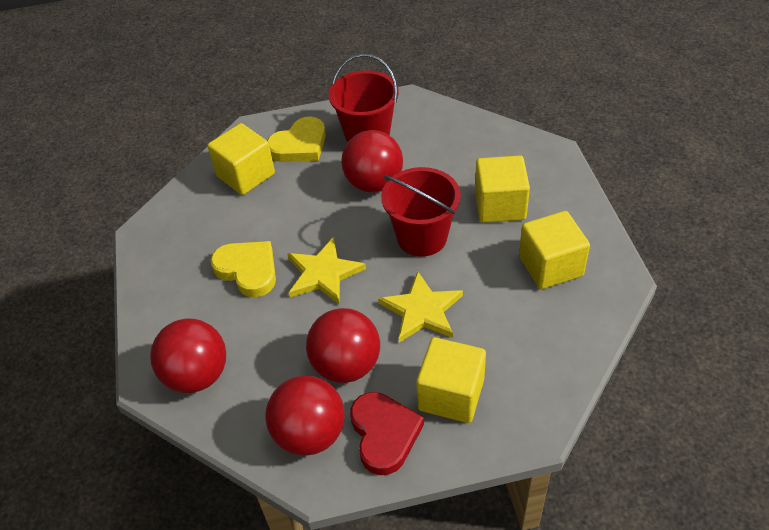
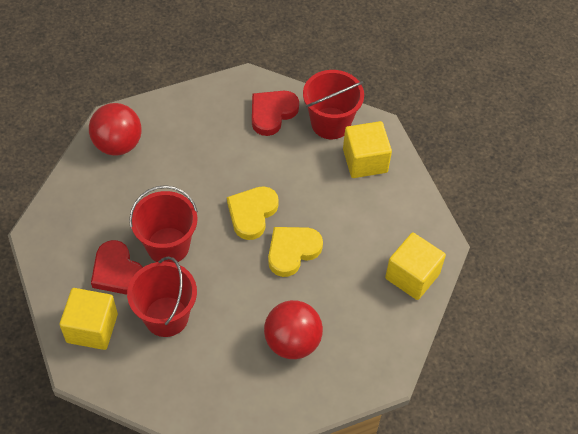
red ball: 4 -> 2
red bucket: 2 -> 3
red heart: 1 -> 2
yellow cube: 4 -> 3
yellow star: 2 -> 0

